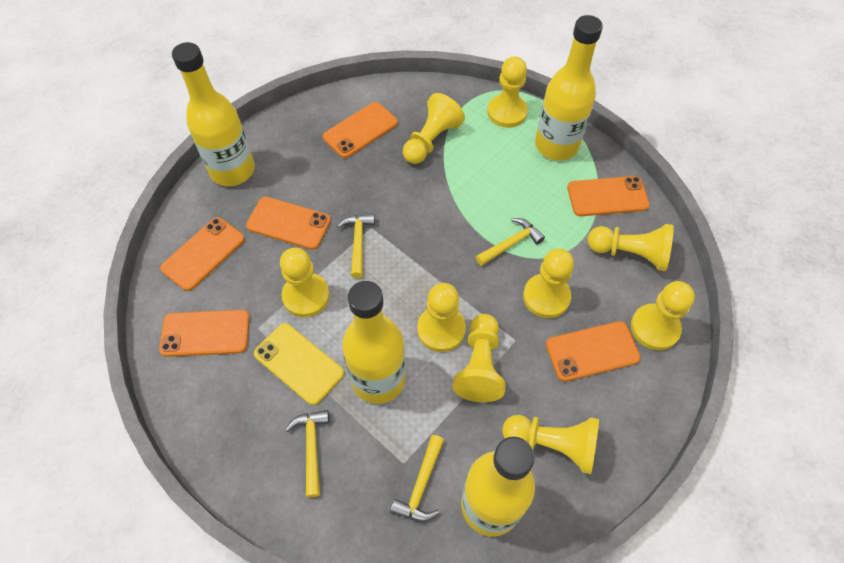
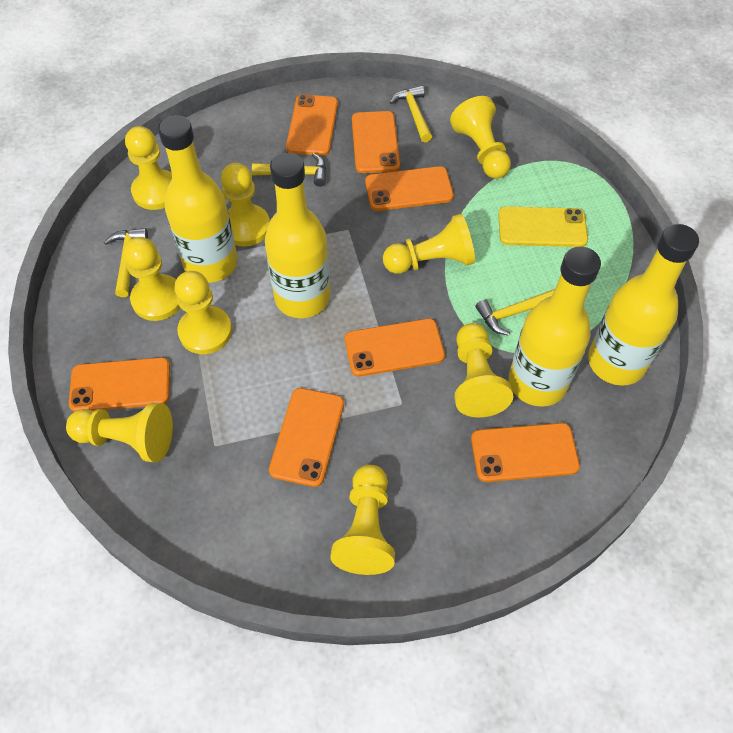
orange phone: 6 -> 7

